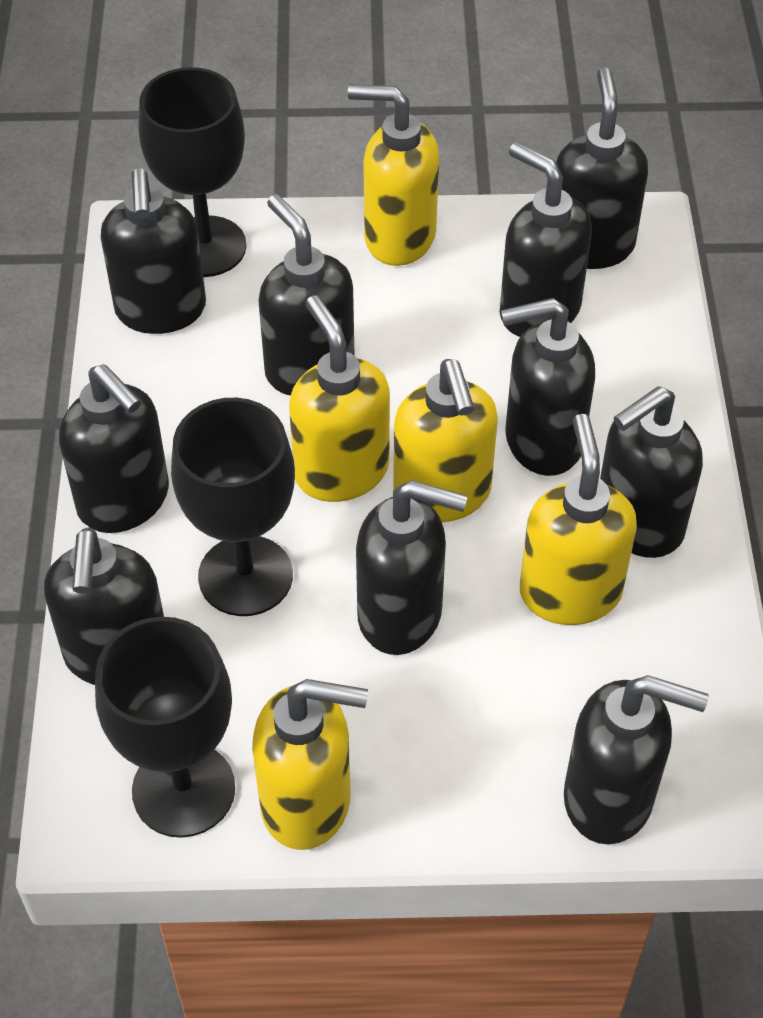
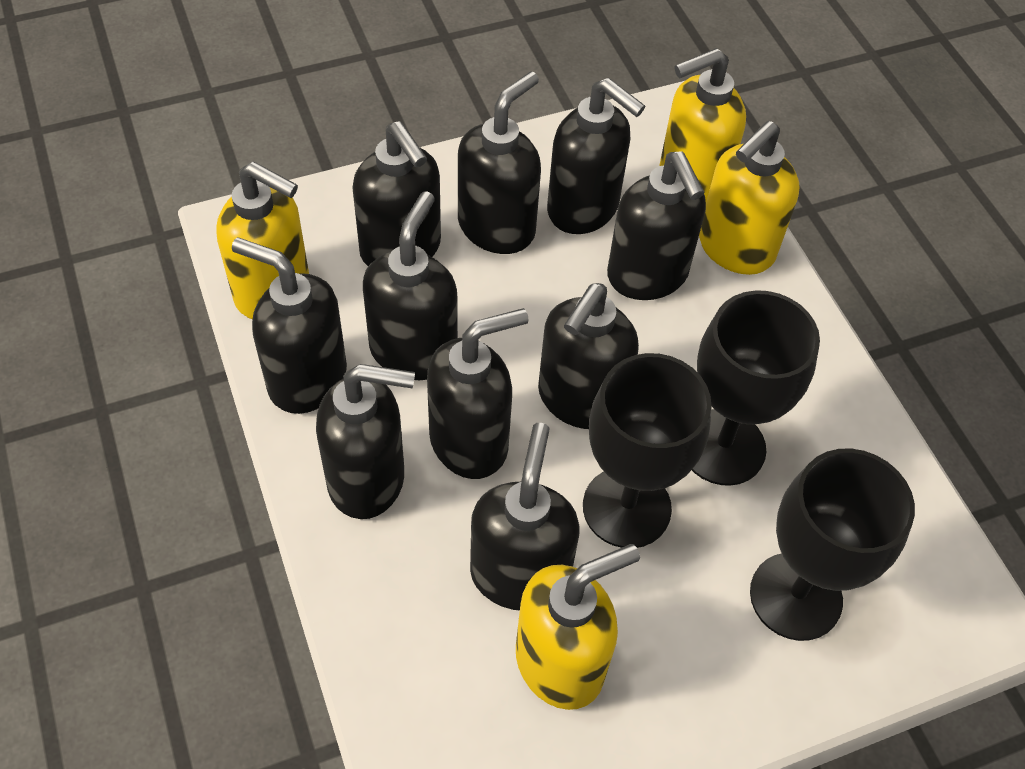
yellow soap dispenser: 5 -> 4

